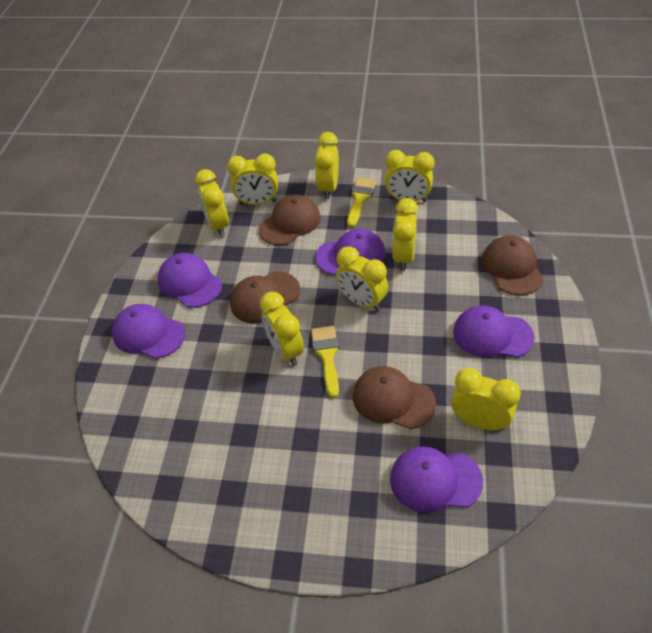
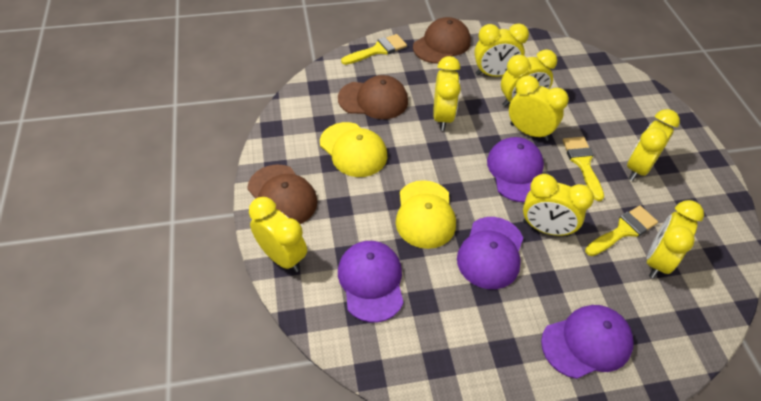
brown cap: 4 -> 3
purple cap: 5 -> 4
yellow brush: 2 -> 3
yellow cap: 0 -> 2

